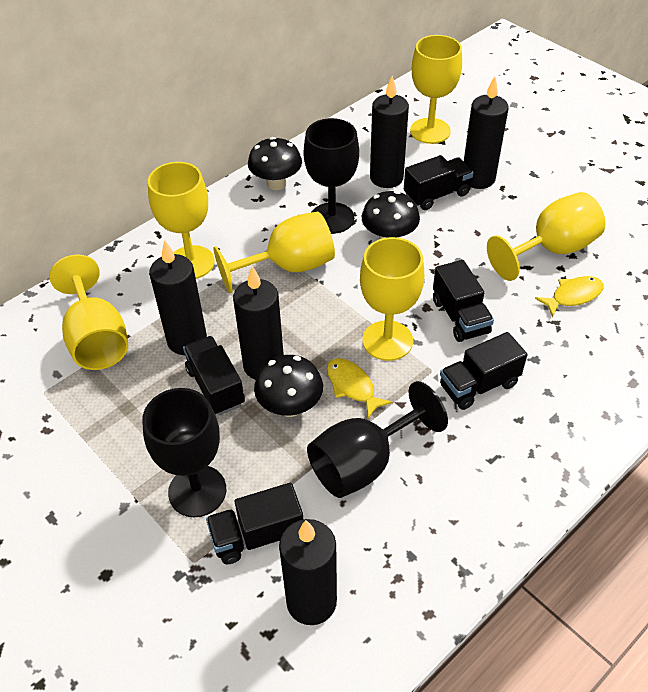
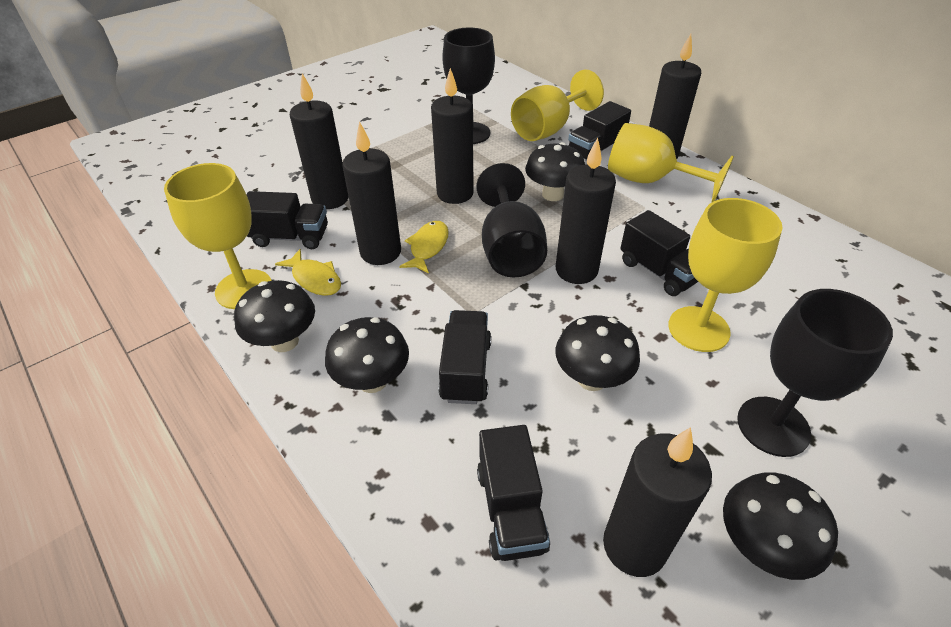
black candle: 5 -> 6
black mushroom: 3 -> 5
yellow goblet: 6 -> 4

